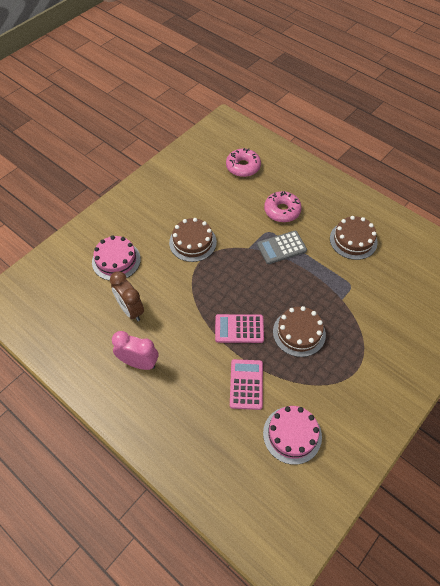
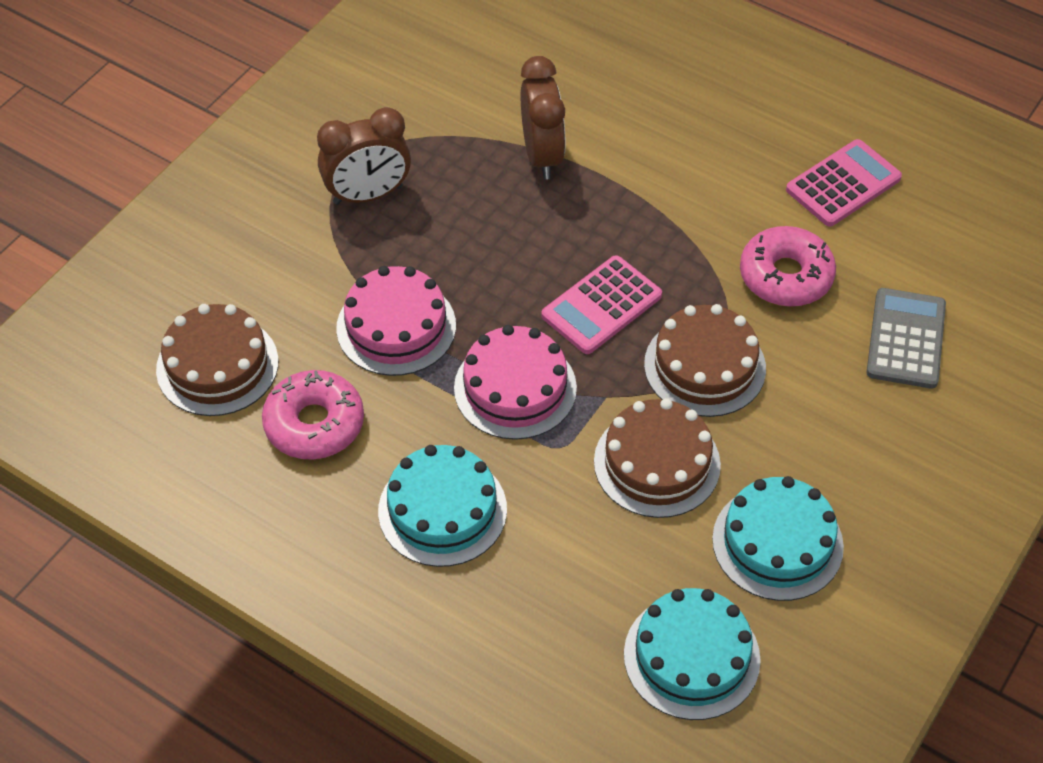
brown clock: 1 -> 2
pink clock: 1 -> 0
turquoise cake: 0 -> 3

